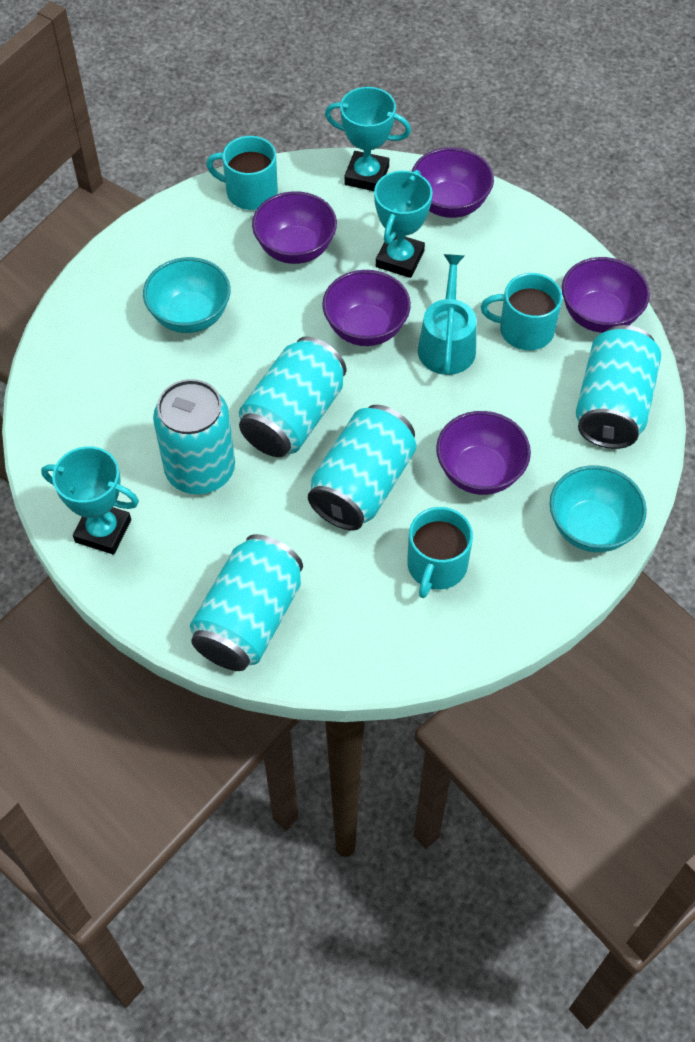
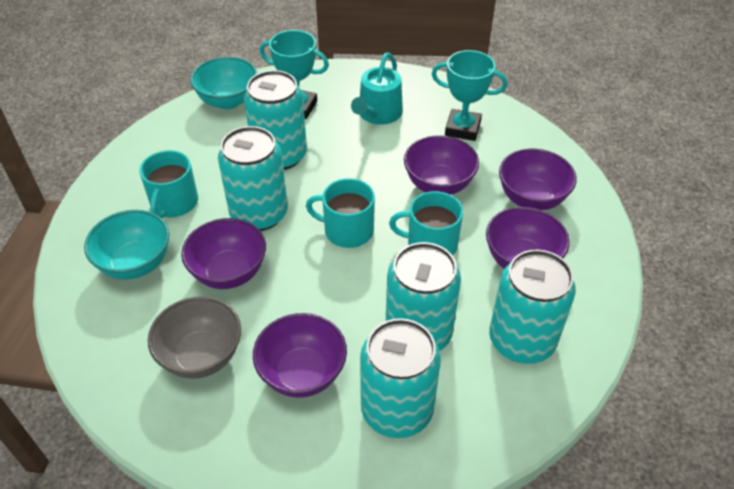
grey bowl: 0 -> 1
turquoise trophy: 3 -> 2

